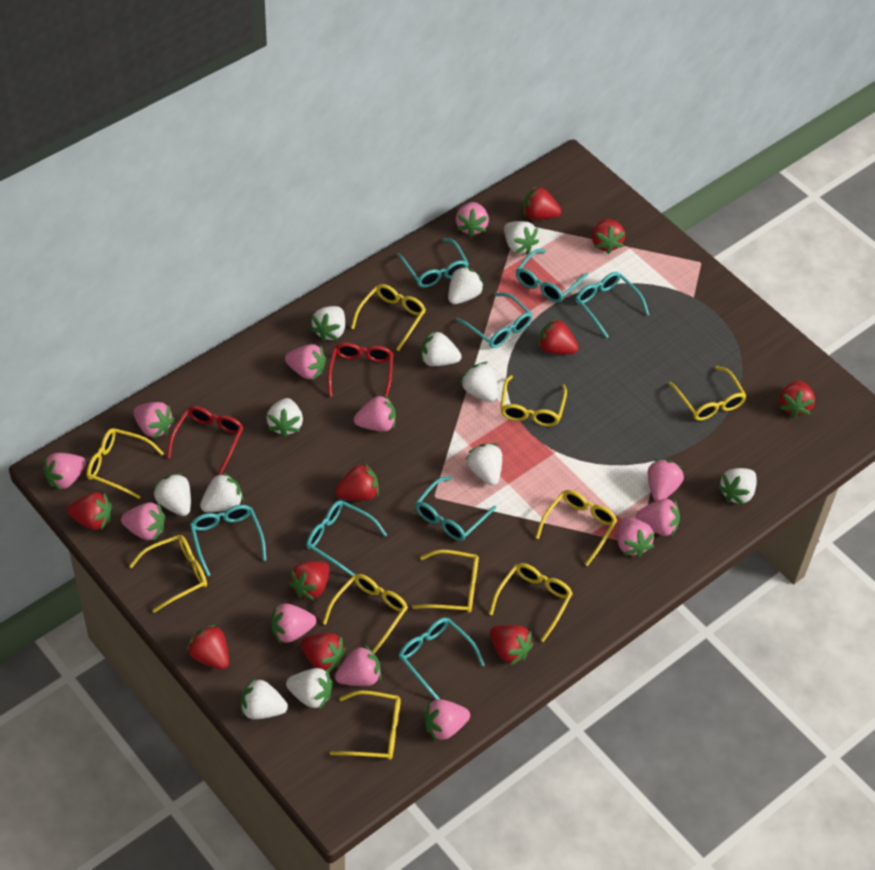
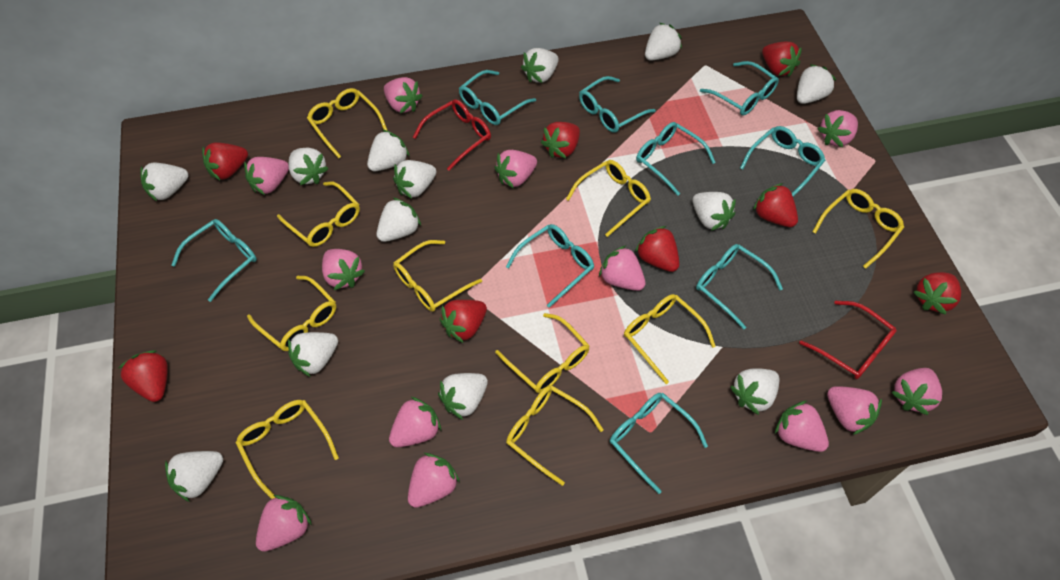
red strawberry: 10 -> 8
turquoise glasses: 8 -> 9
white strawberry: 12 -> 13

